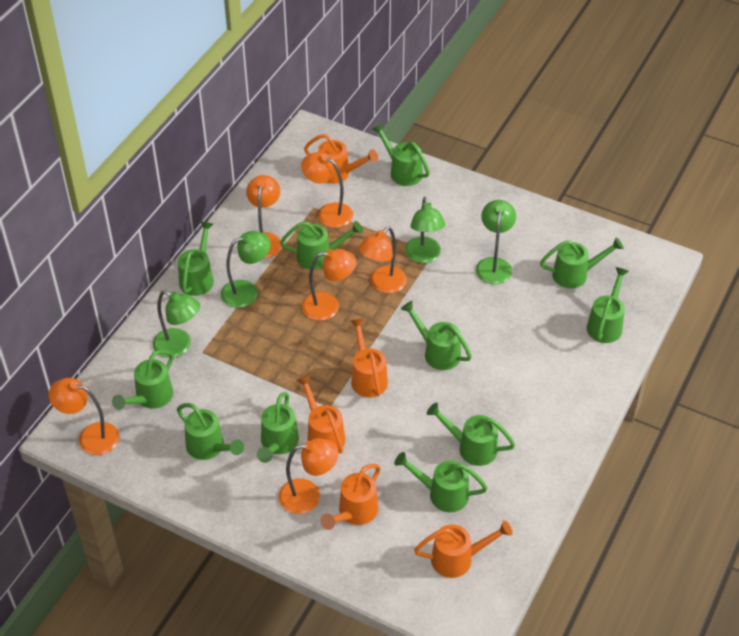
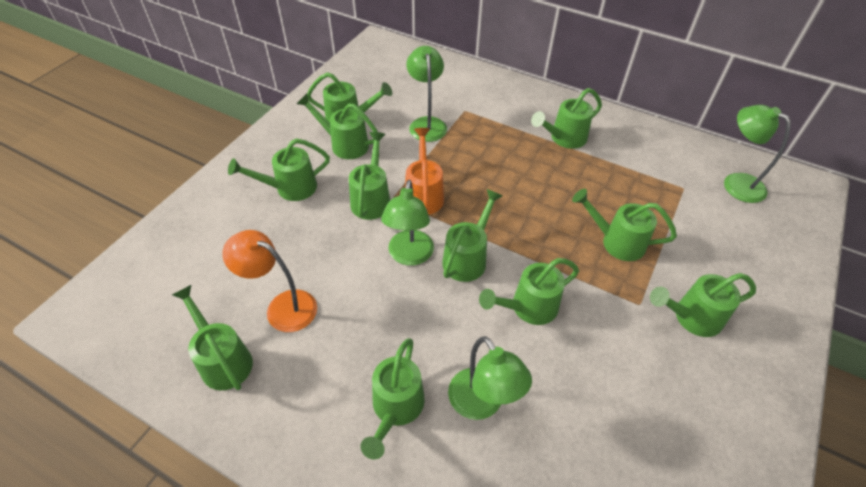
orange lamp: 6 -> 1
orange watering can: 5 -> 1

